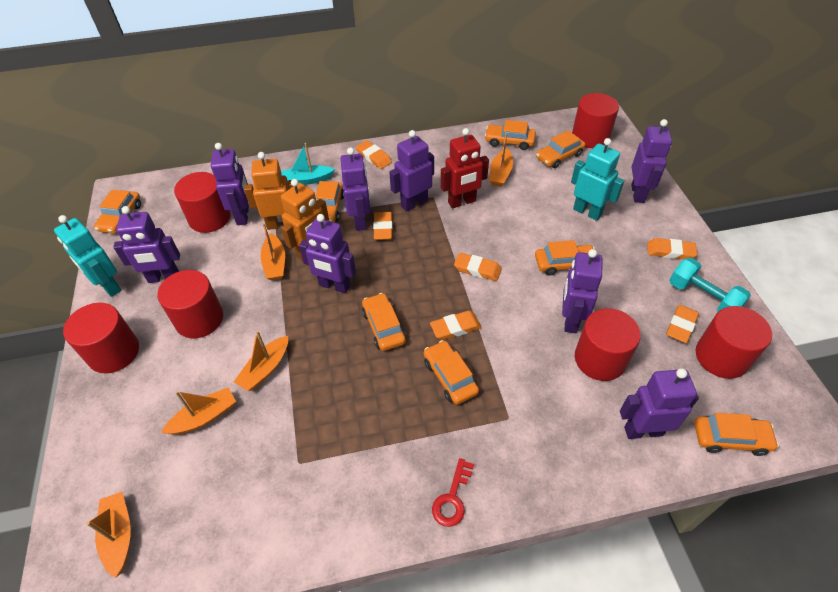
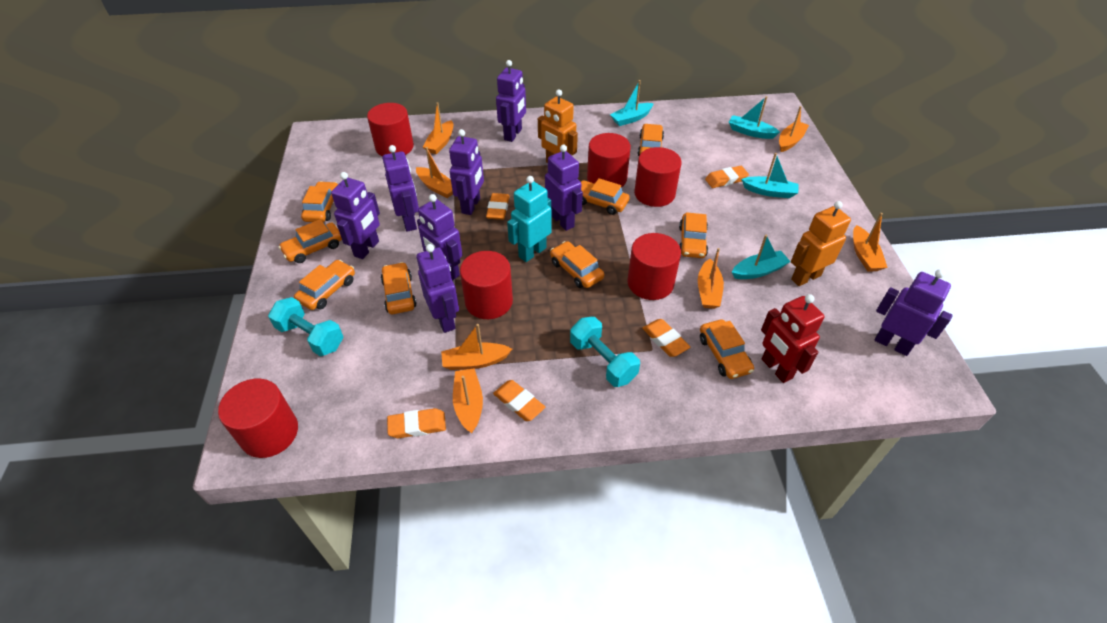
orange boat: 5 -> 7
orange car: 8 -> 9
orange eraser: 6 -> 5
red key: 1 -> 0
turquoise boat: 1 -> 4
turquoise dumbbell: 1 -> 2
turquoise robot: 2 -> 1

